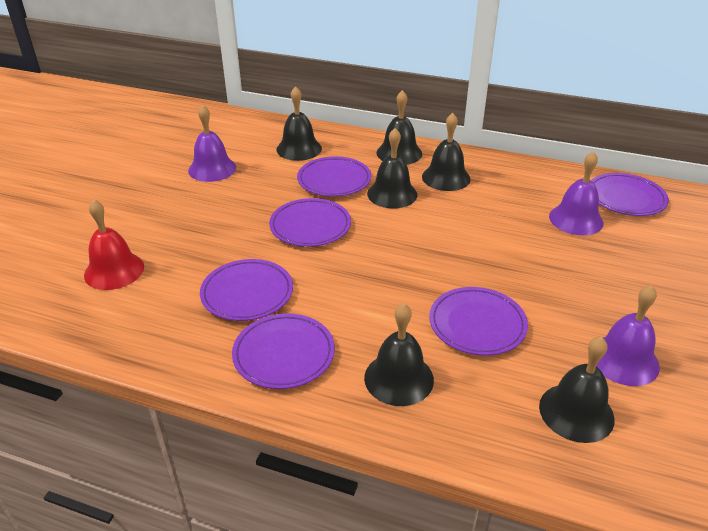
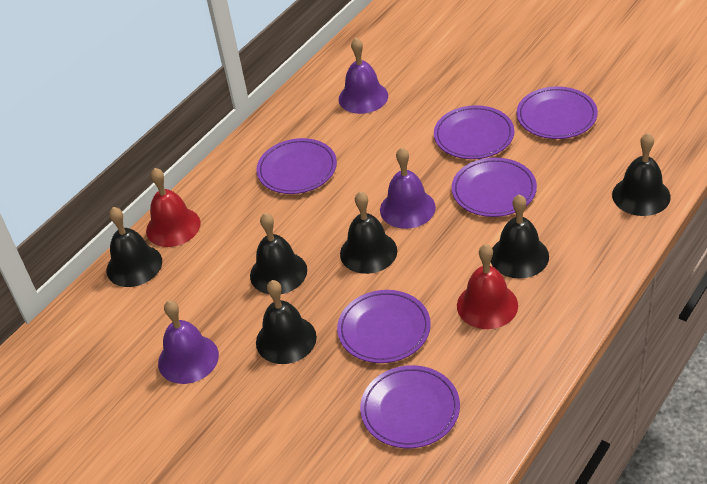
red bell: 1 -> 2

